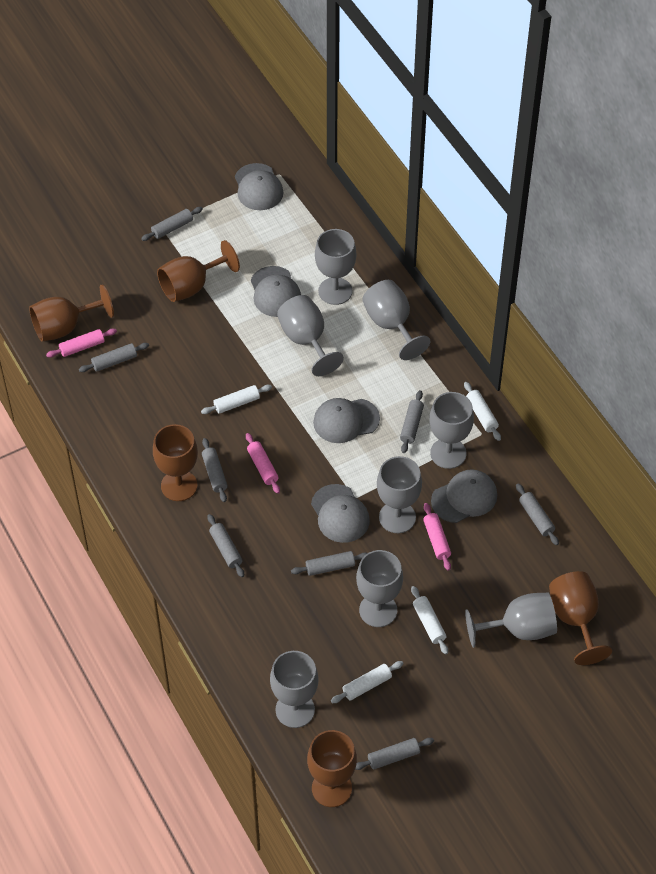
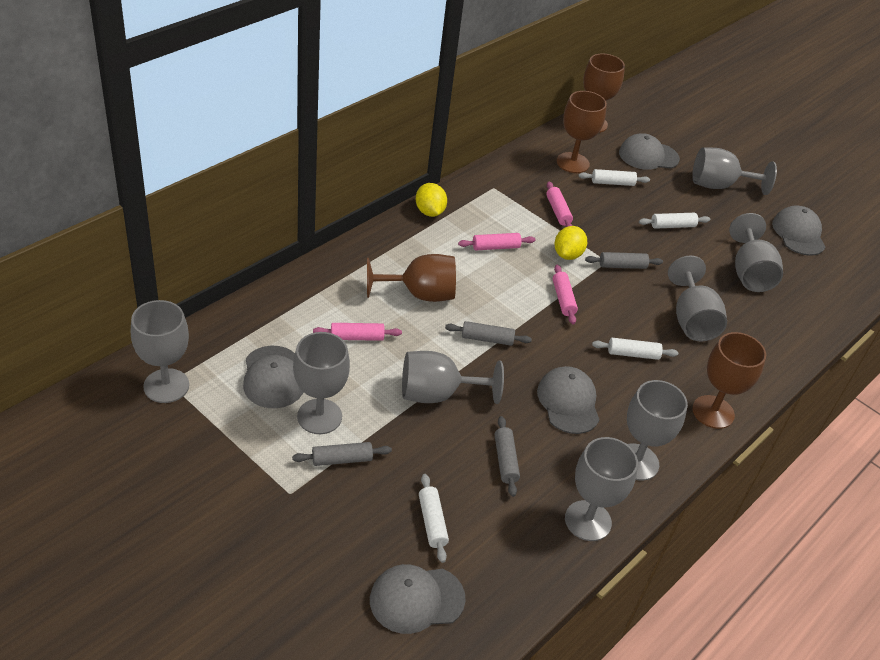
brown goblet: 5 -> 4
grey rolling pin: 8 -> 4
pink rolling pin: 3 -> 4
yellow lemon: 0 -> 2

